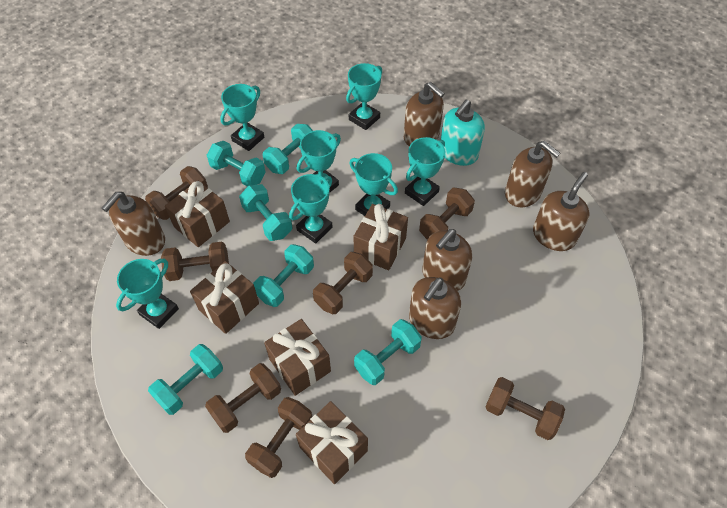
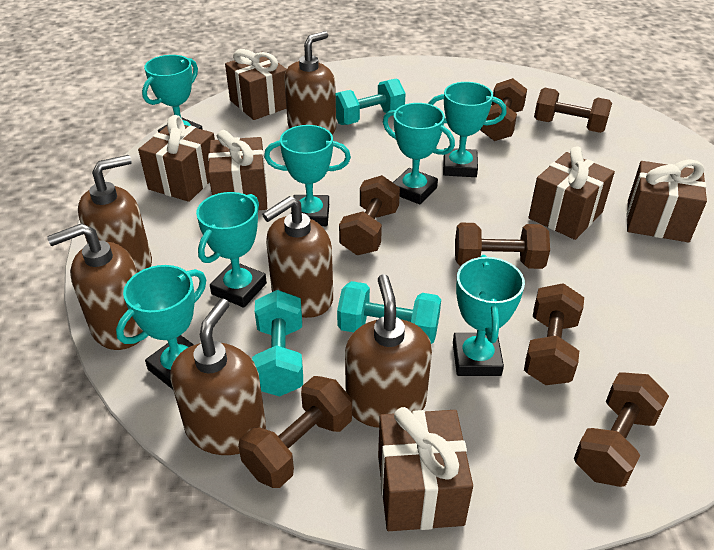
brown gift: 5 -> 6
turquoise dumbbell: 6 -> 3
turquoise soap dispenser: 1 -> 0

